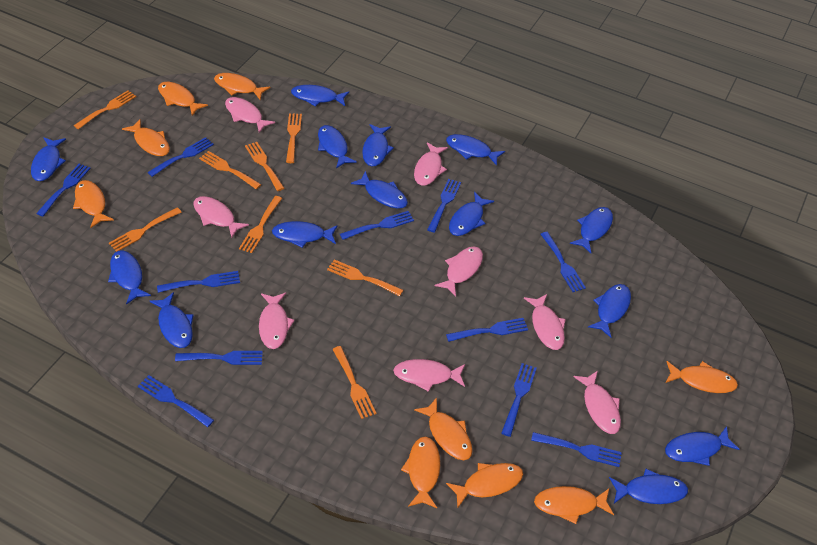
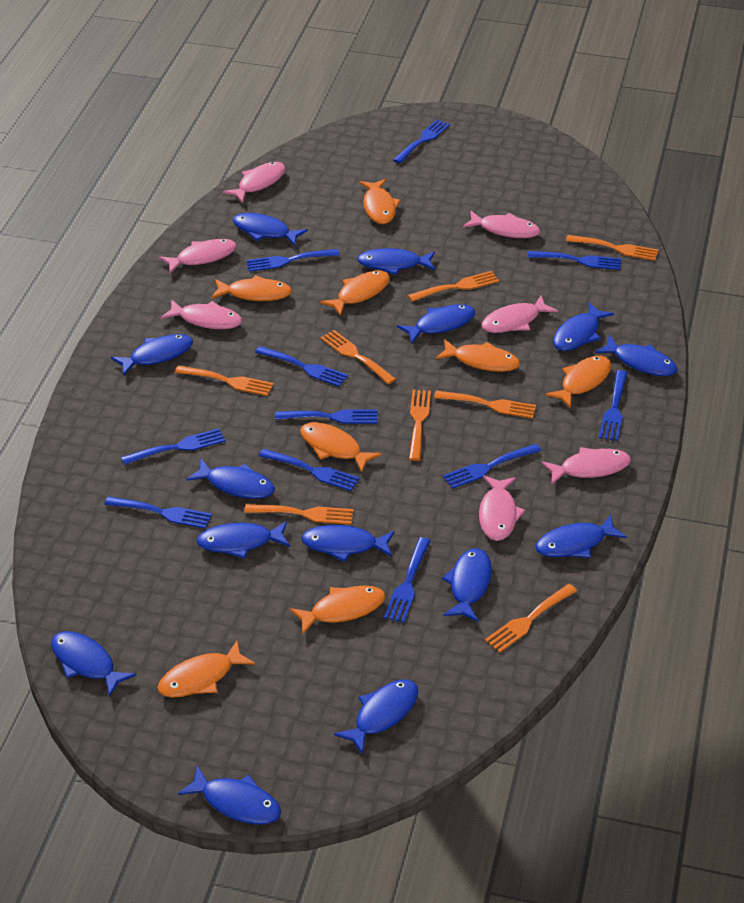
orange fish: 9 -> 8
pink fish: 8 -> 7

